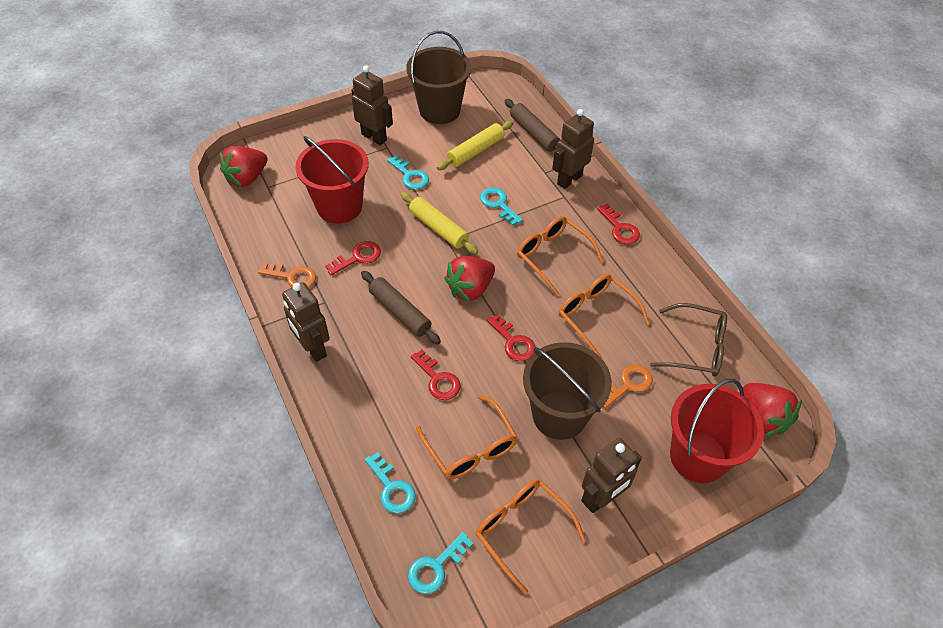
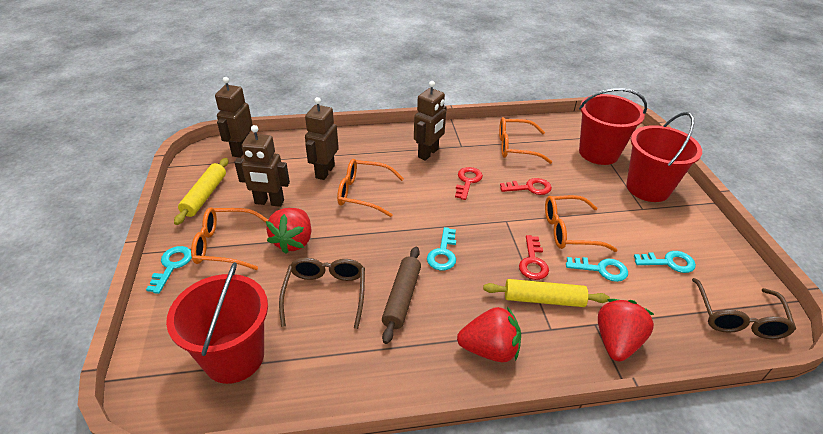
brown bucket: 2 -> 0
brown glasses: 1 -> 2
brown rolling pin: 2 -> 1
orange key: 2 -> 0
red bucket: 2 -> 3
red key: 4 -> 3

